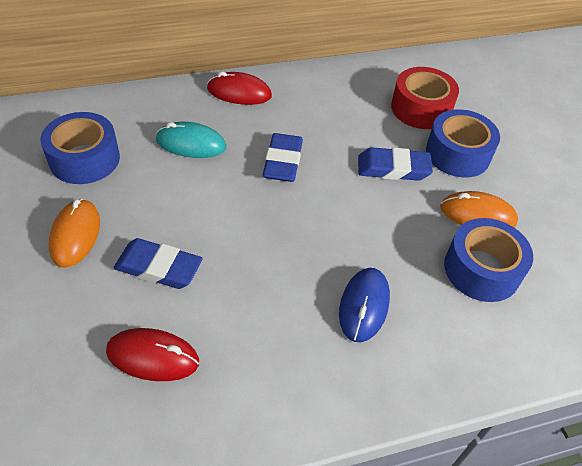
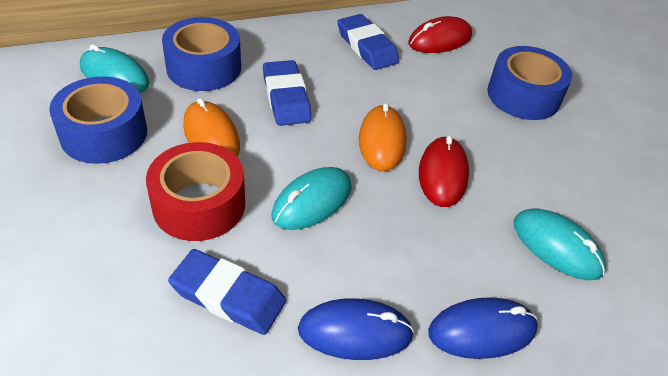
blue mouse: 1 -> 2
turquoise mouse: 1 -> 3

